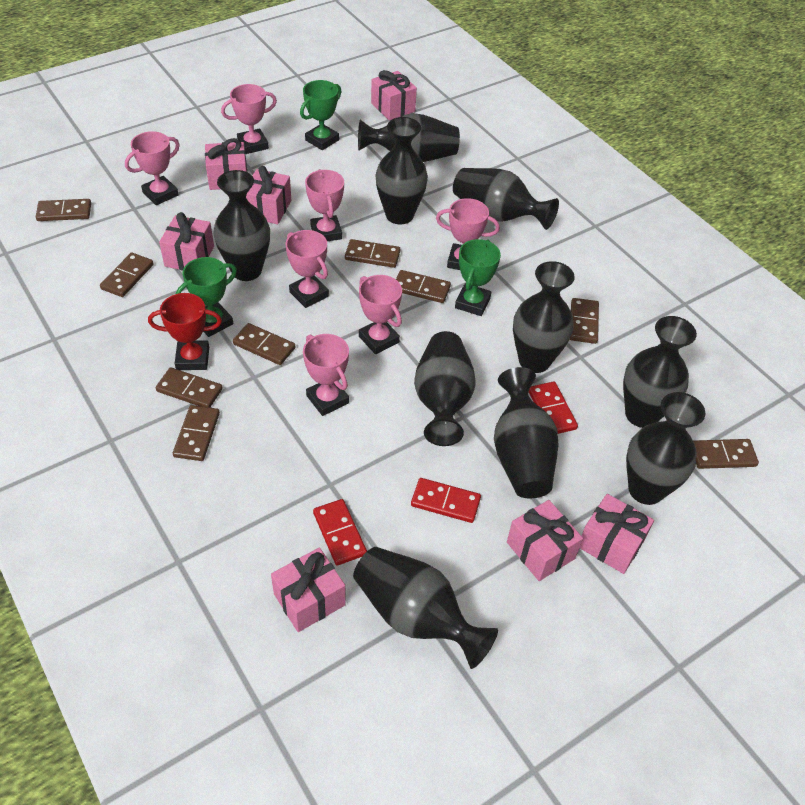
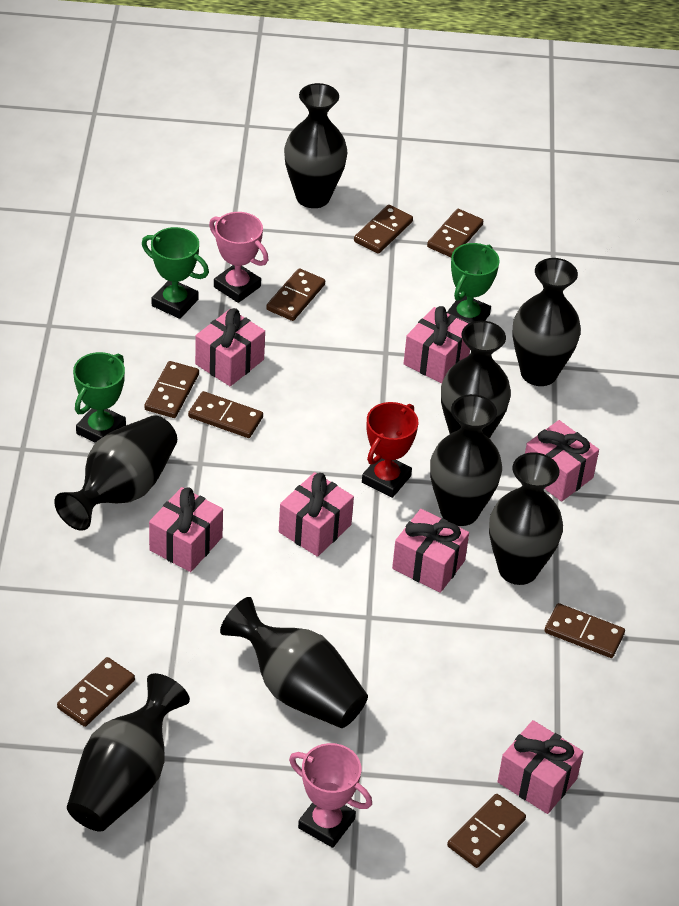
black vase: 10 -> 8
brown domino: 9 -> 8
pink trophy: 7 -> 2
red domino: 3 -> 0

